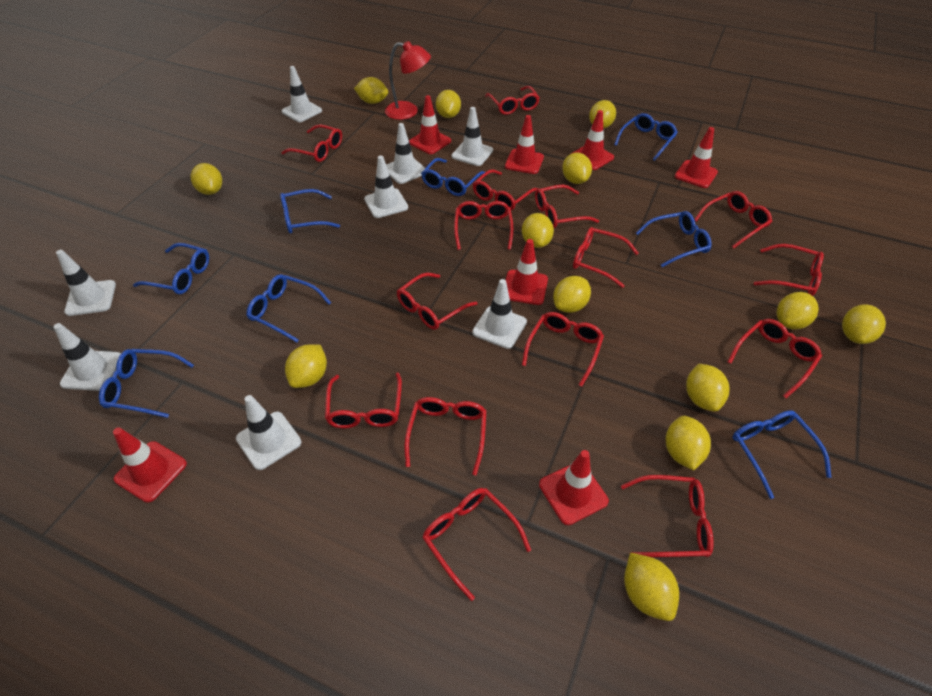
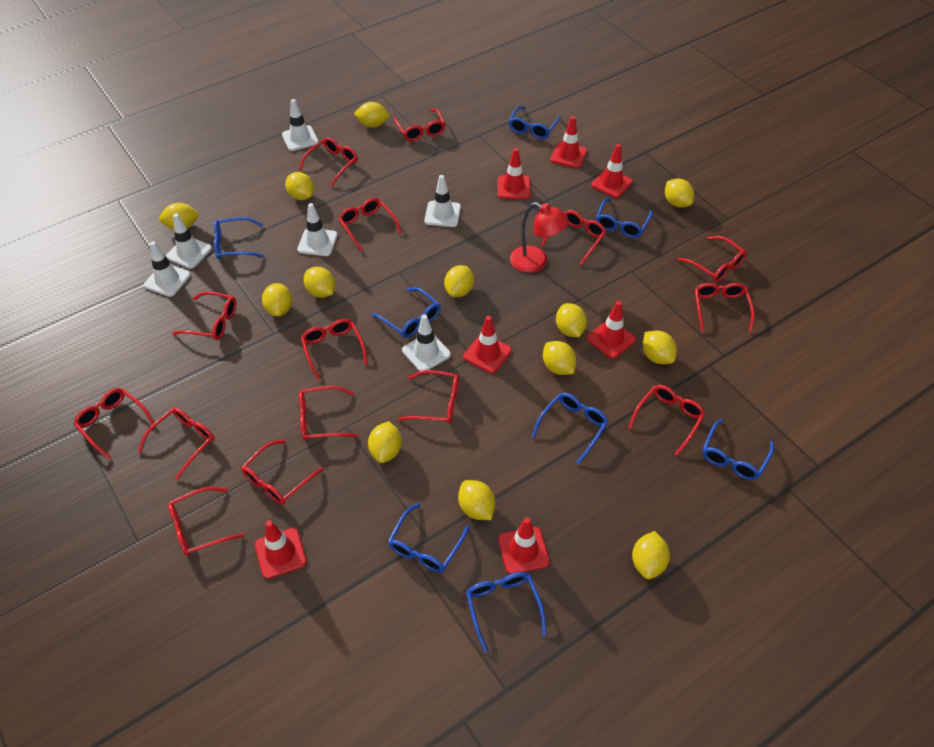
white traffic cone: 8 -> 6

